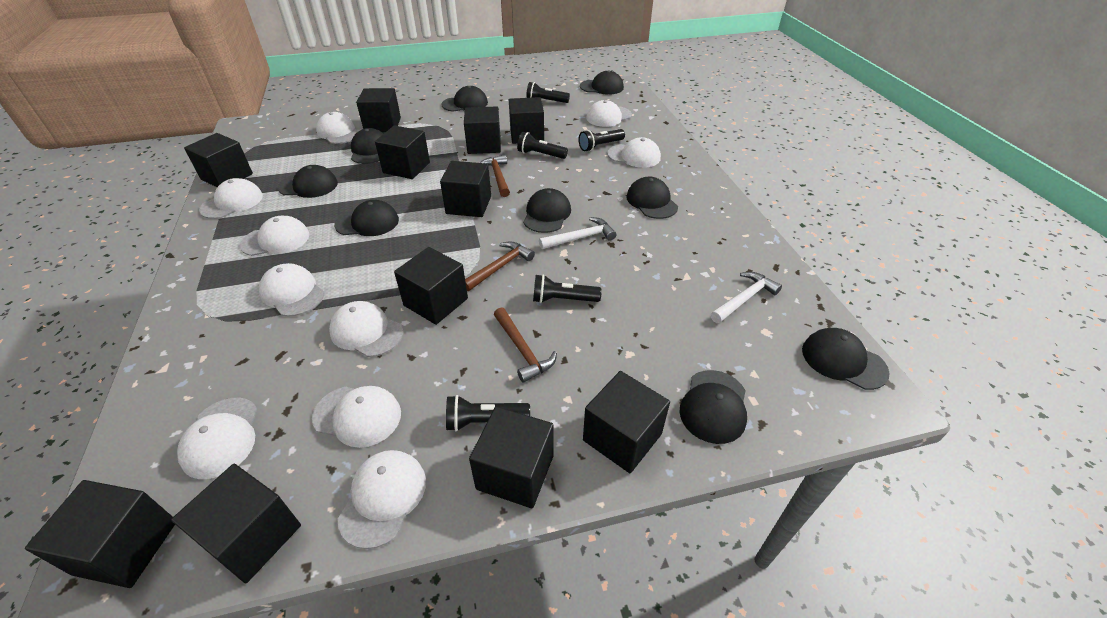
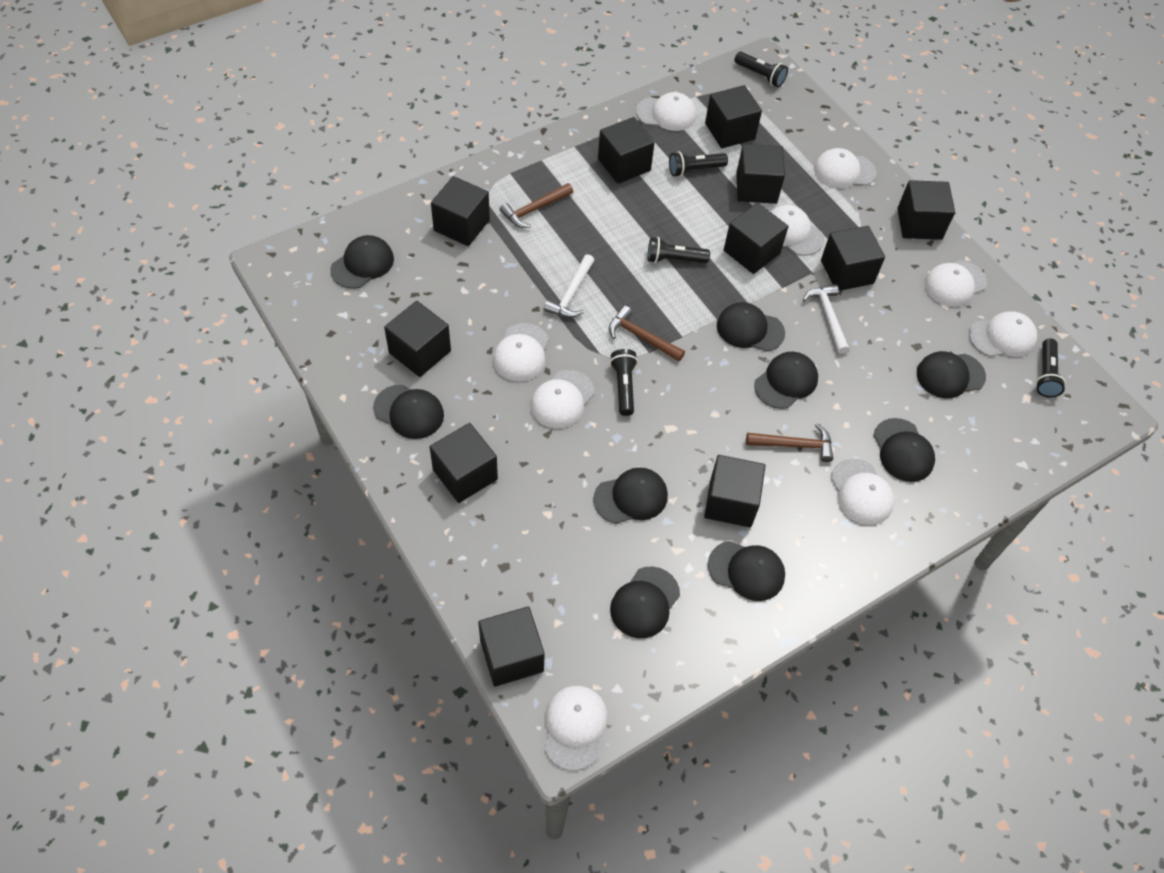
white cap: 10 -> 9

